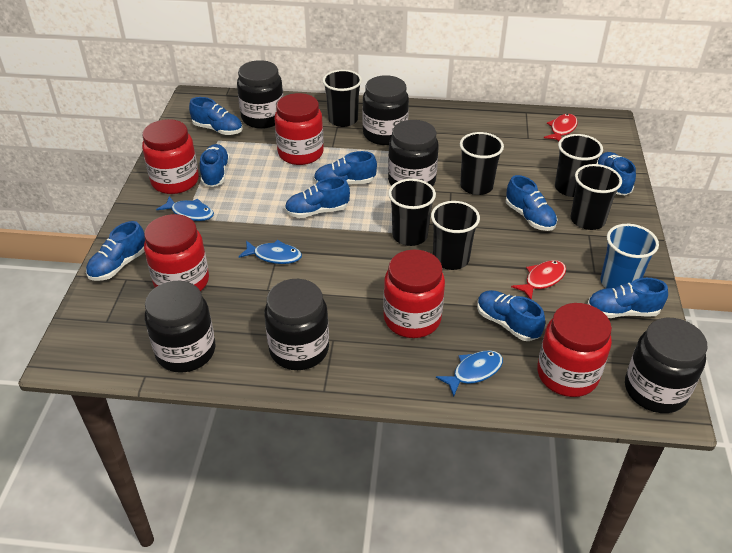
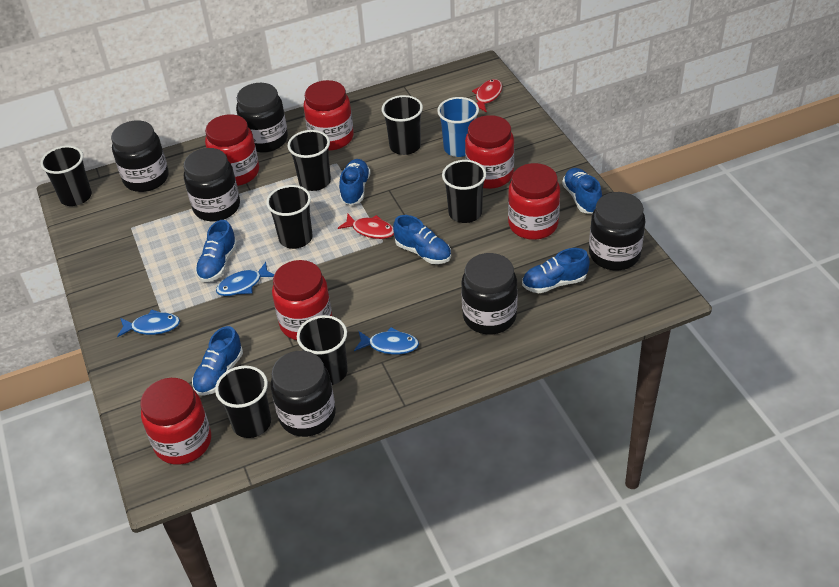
black cup: 6 -> 7
blue shoe: 9 -> 6
red jar: 5 -> 6

